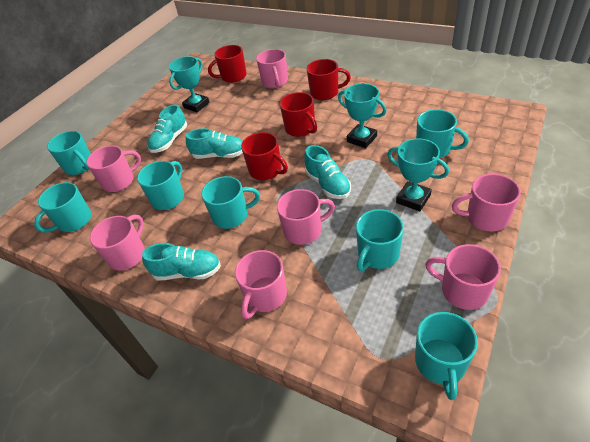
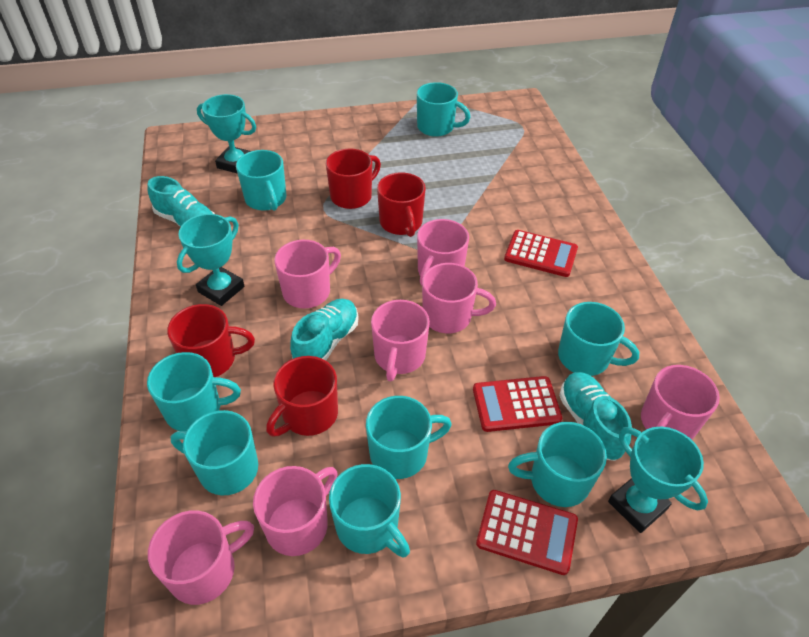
red calculator: 0 -> 3
turquoise mug: 7 -> 8
turquoise shoe: 4 -> 3

